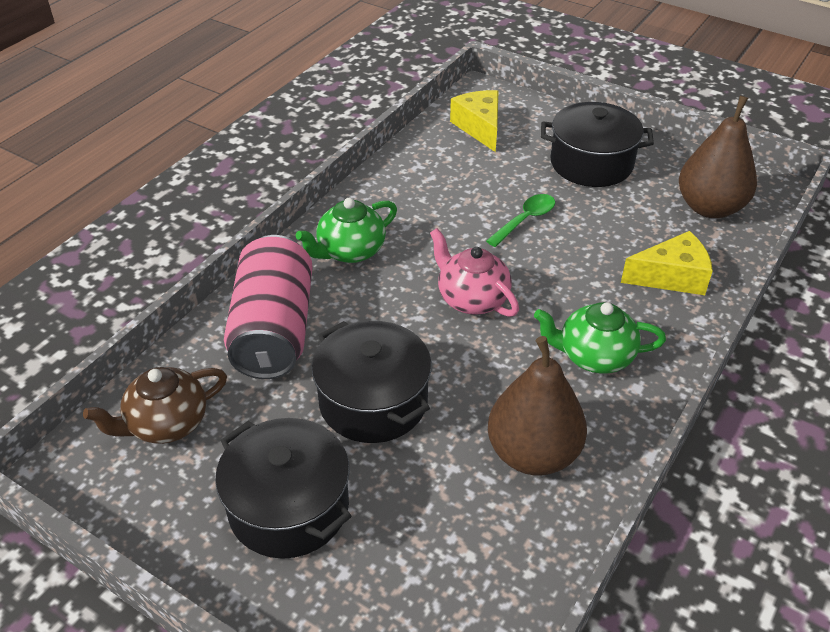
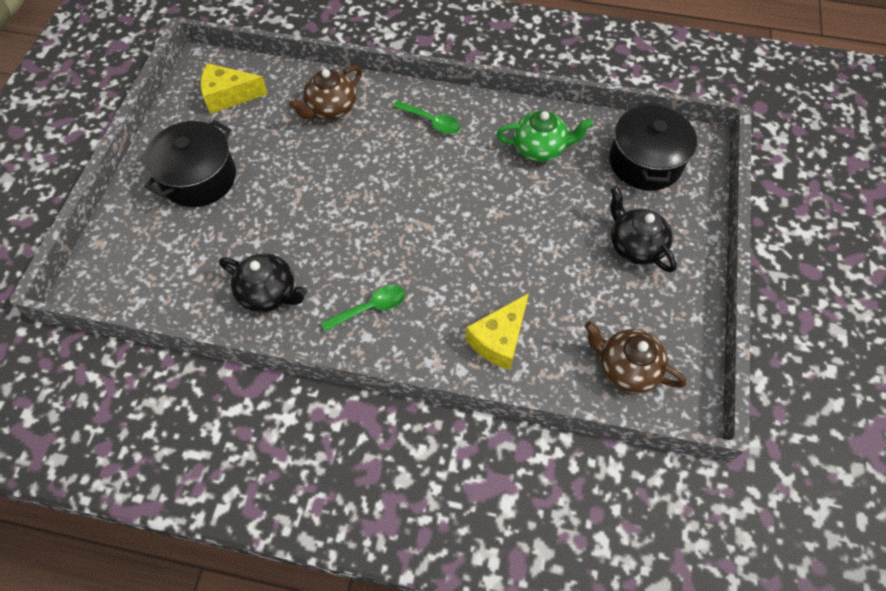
black pot: 3 -> 2
black teapot: 0 -> 2
brown pear: 2 -> 0
brown teapot: 1 -> 2
green spoon: 1 -> 2
green teapot: 2 -> 1
pink can: 1 -> 0
pink teapot: 1 -> 0

